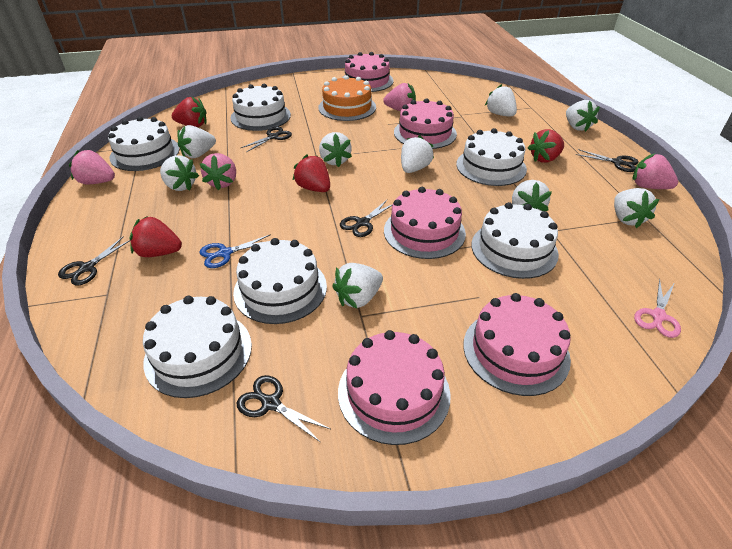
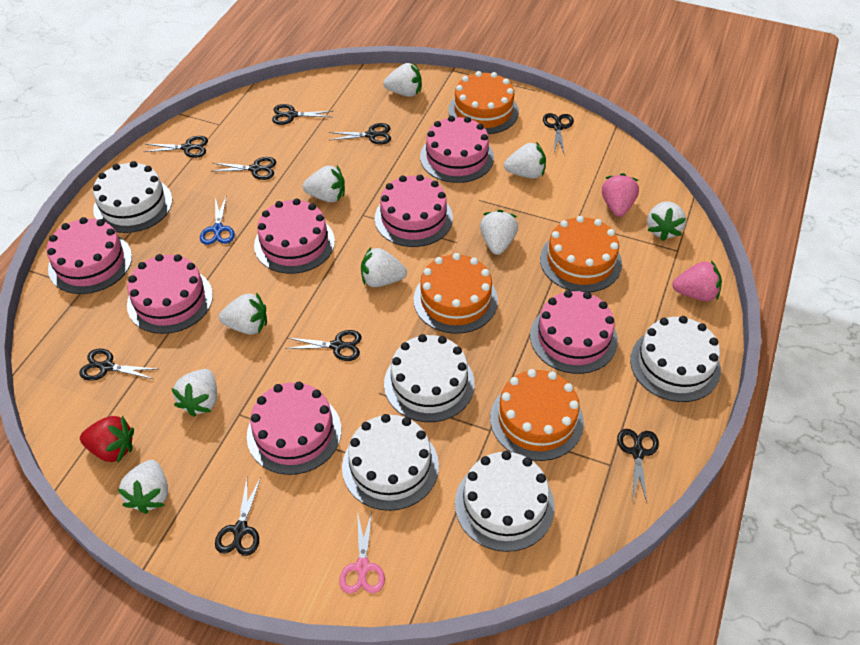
black scissors: 5 -> 9
orange cake: 1 -> 4
pink cake: 5 -> 7
pink strawberry: 4 -> 2
red strawberry: 4 -> 1
white cake: 6 -> 5

